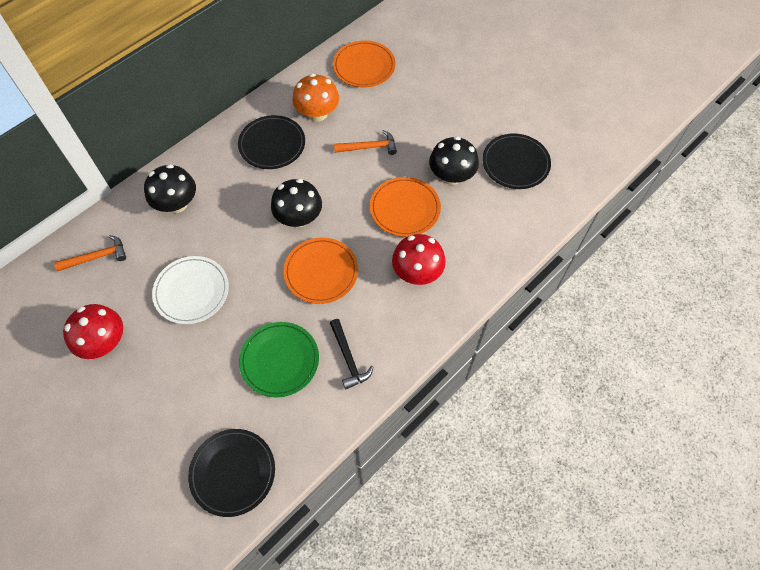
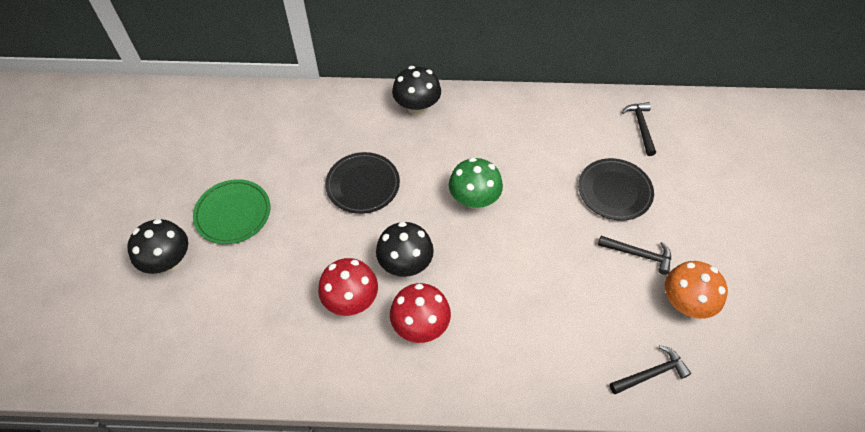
black hammer: 1 -> 3
black plate: 3 -> 2
green mushroom: 0 -> 1
orange hammer: 2 -> 0
orange plate: 3 -> 0
white plate: 1 -> 0

